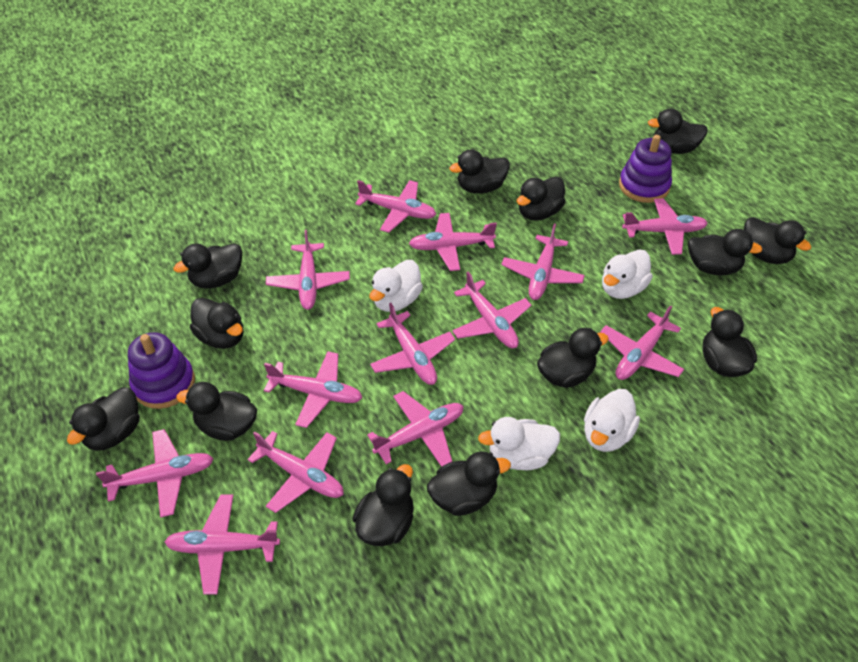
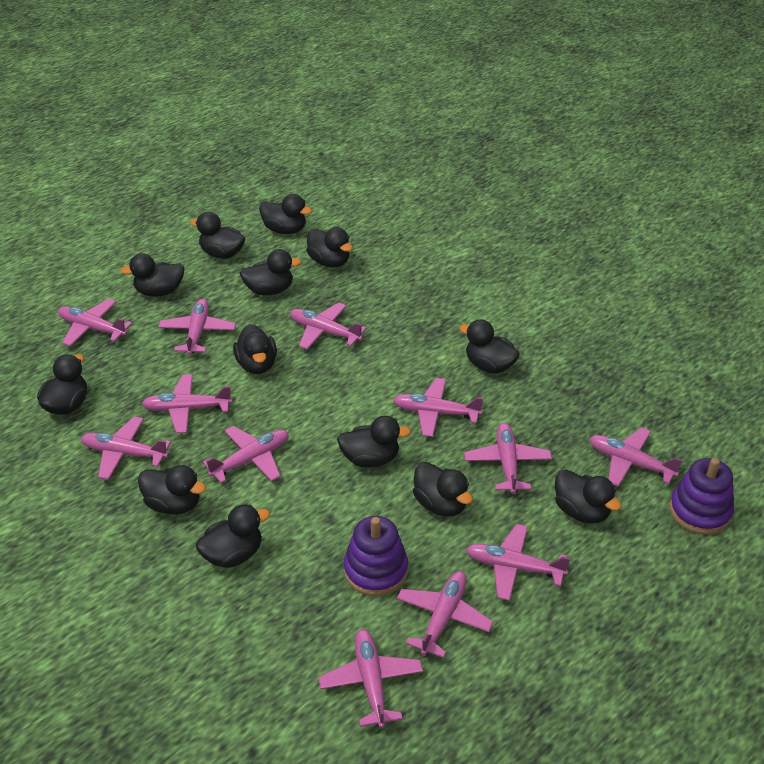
pink plane: 13 -> 12
white duck: 4 -> 0

